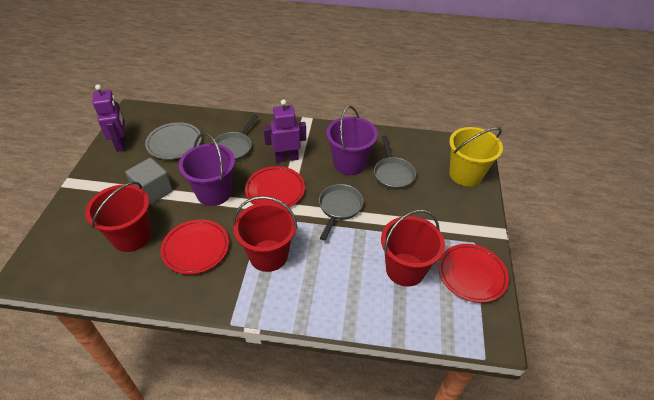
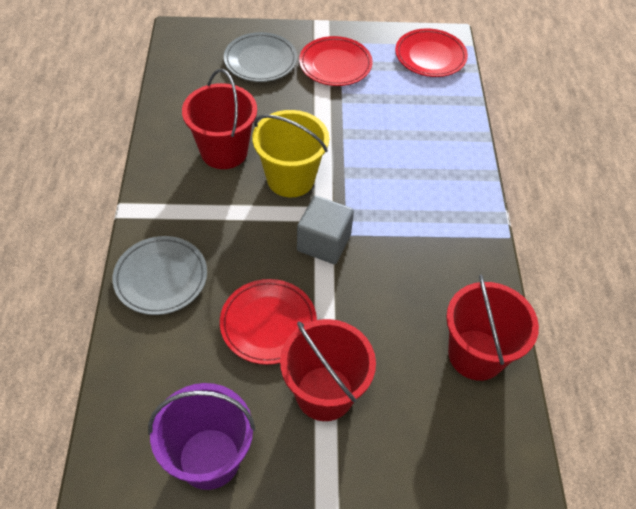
grey pan: 3 -> 0
grey plate: 1 -> 2
purple bucket: 2 -> 1
purple robot: 2 -> 0

